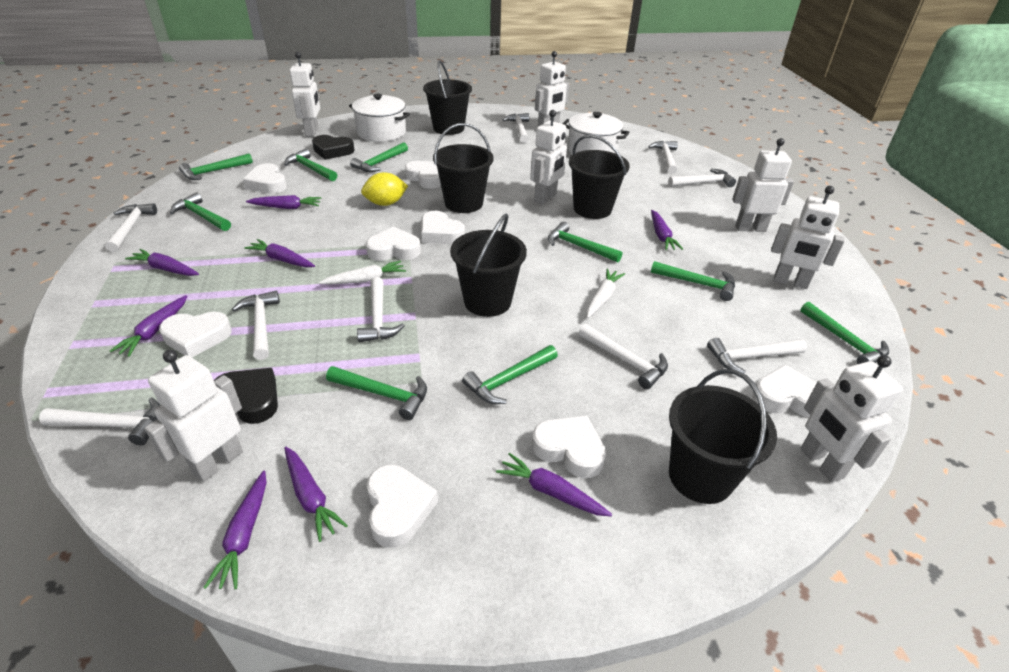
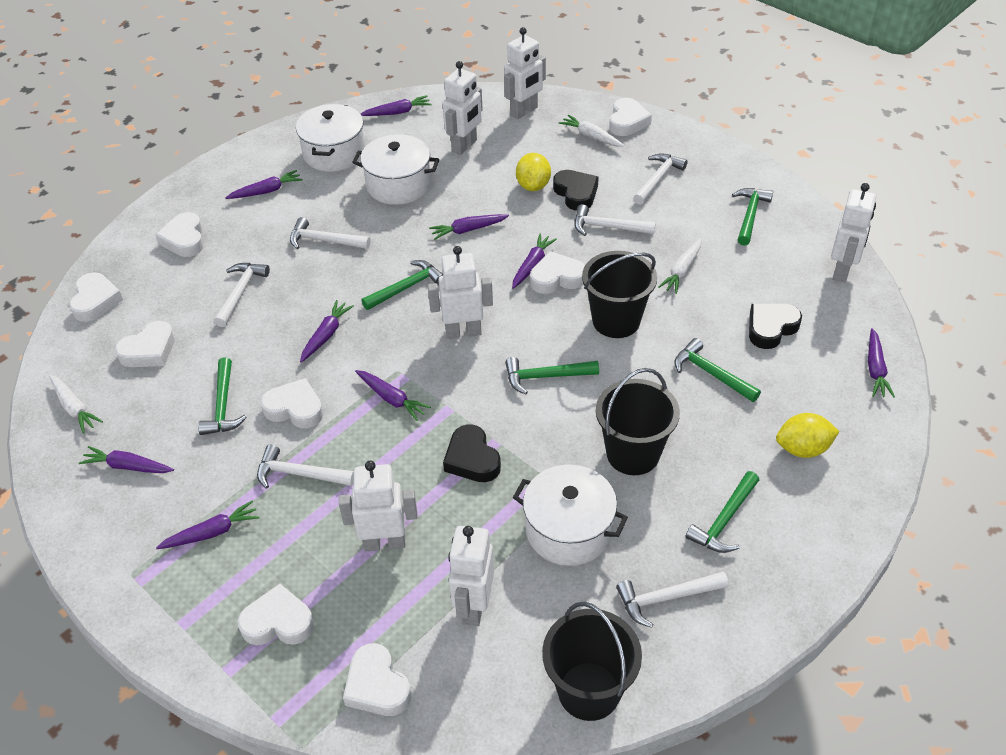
black bucket: 5 -> 3
black heart: 2 -> 3
green hammer: 9 -> 6
purple carrot: 8 -> 9
white carrot: 2 -> 3
white hammer: 9 -> 6
white pot: 2 -> 3
white robot: 7 -> 6
yellow lemon: 1 -> 2

